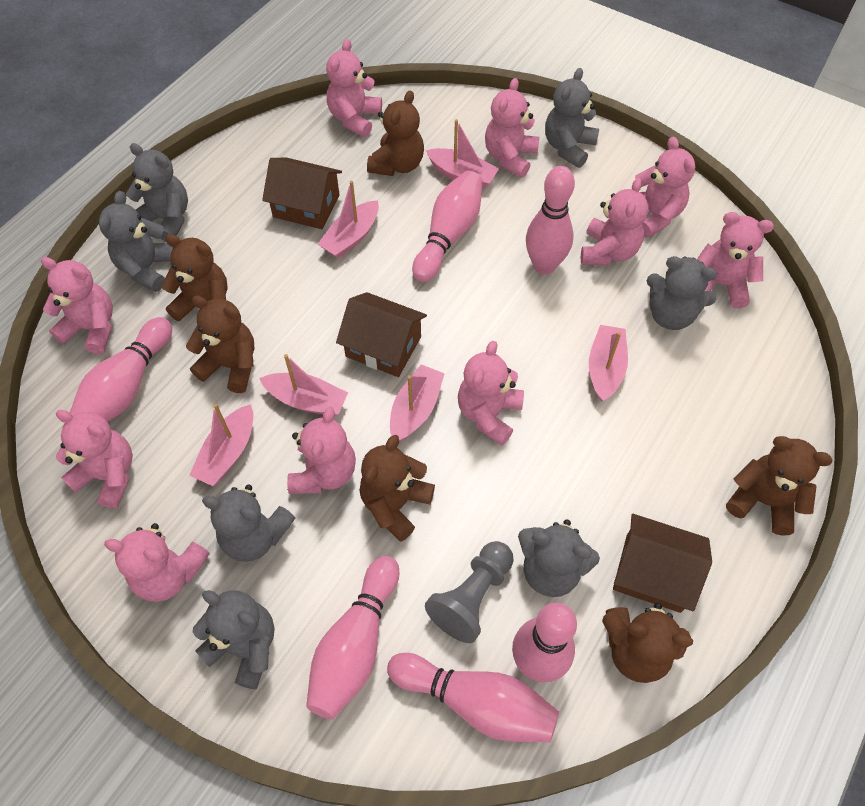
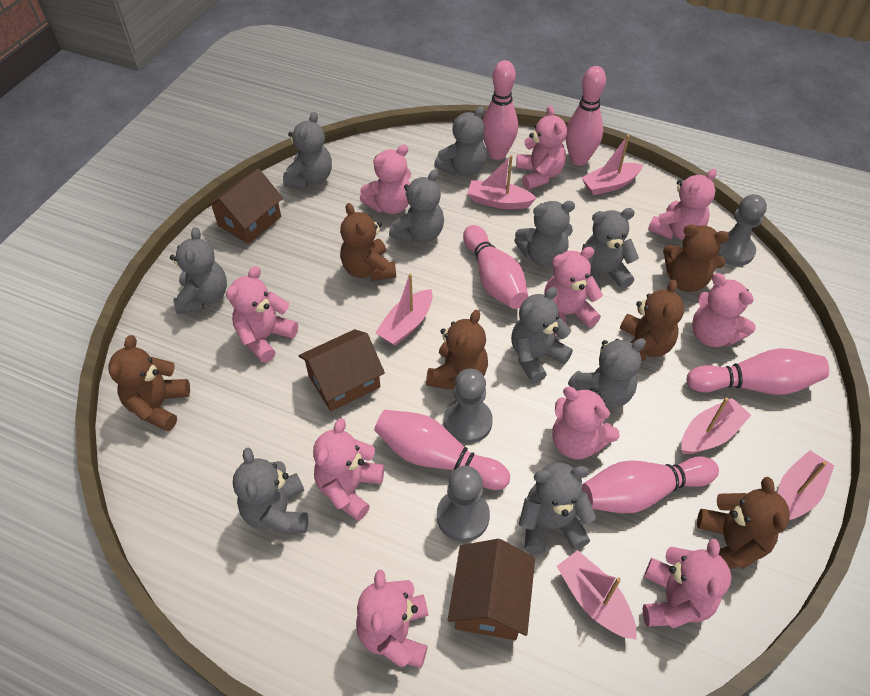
grey pawn: 1 -> 3
grey teddy bear: 7 -> 10

